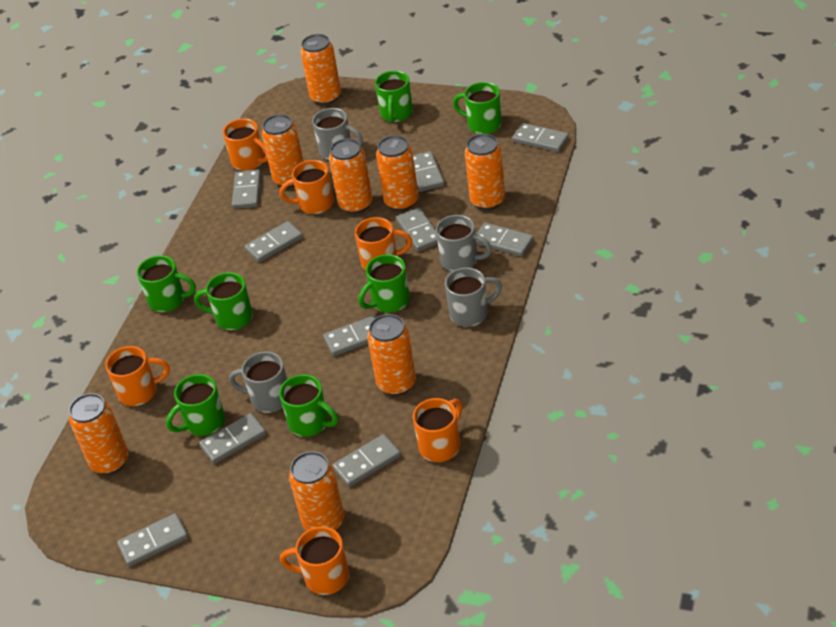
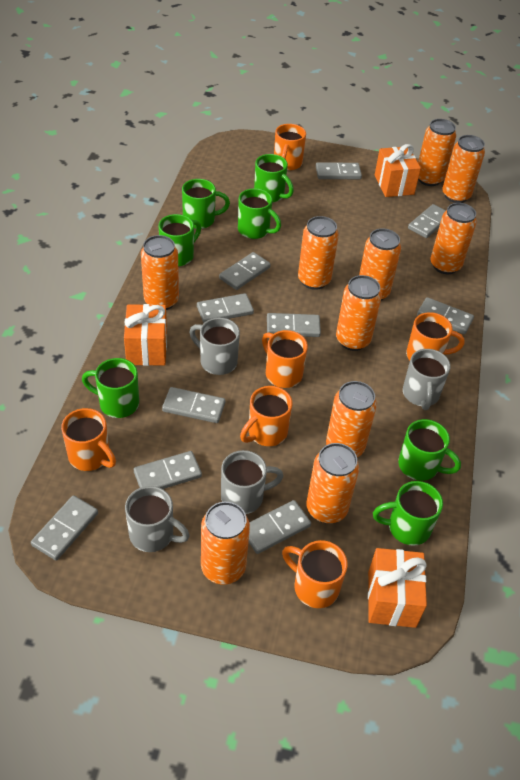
orange can: 8 -> 10
orange gift: 0 -> 3

